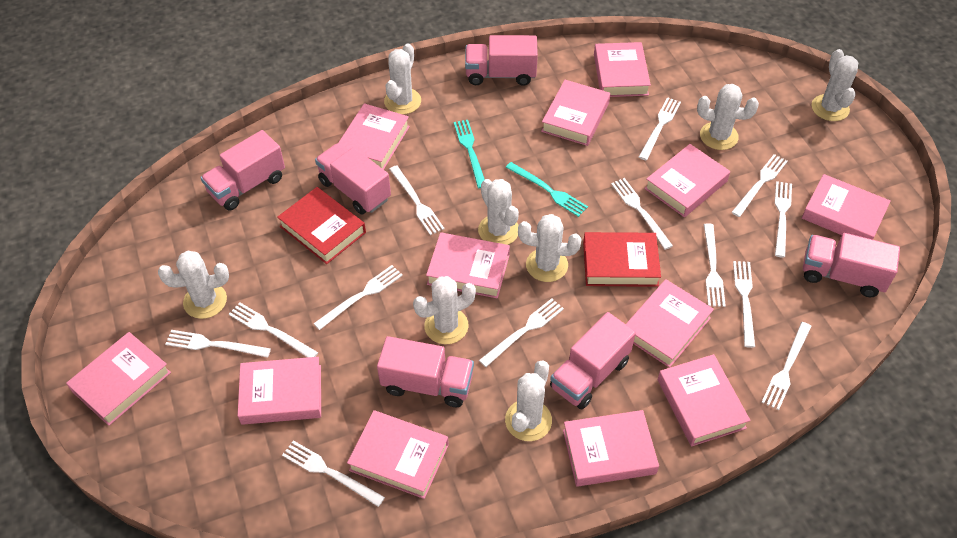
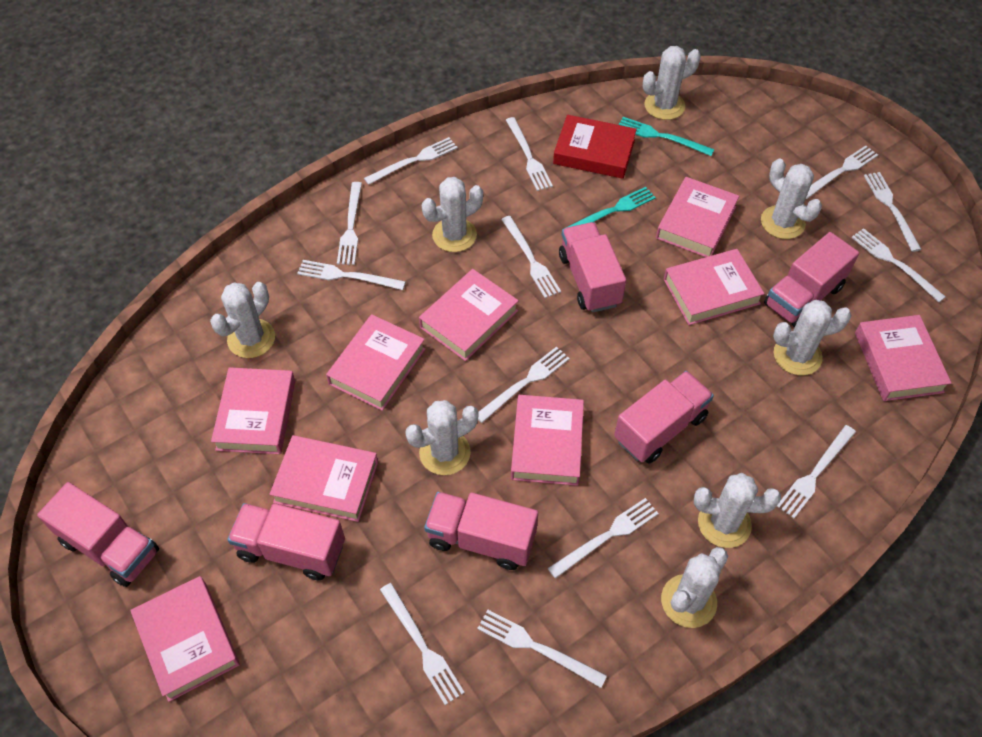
pink book: 12 -> 9
red book: 2 -> 1

